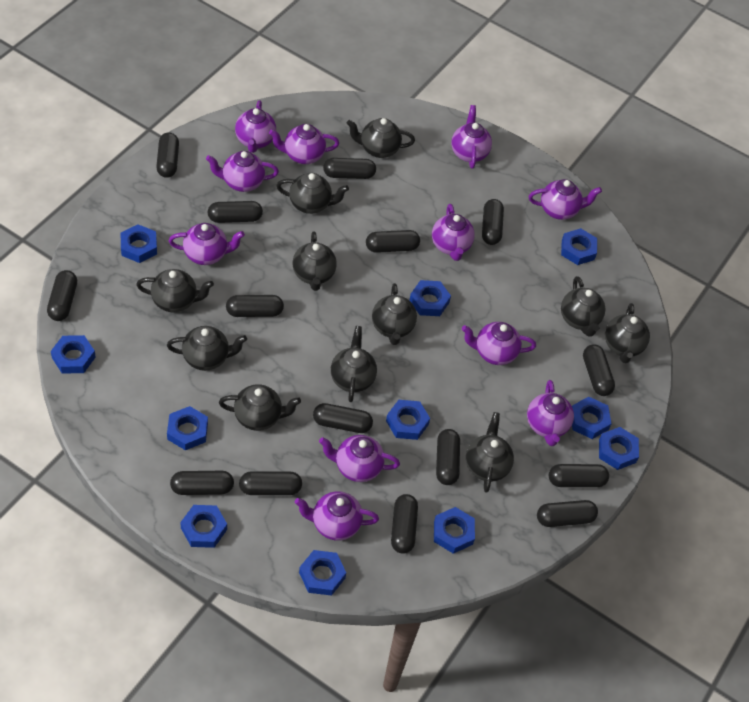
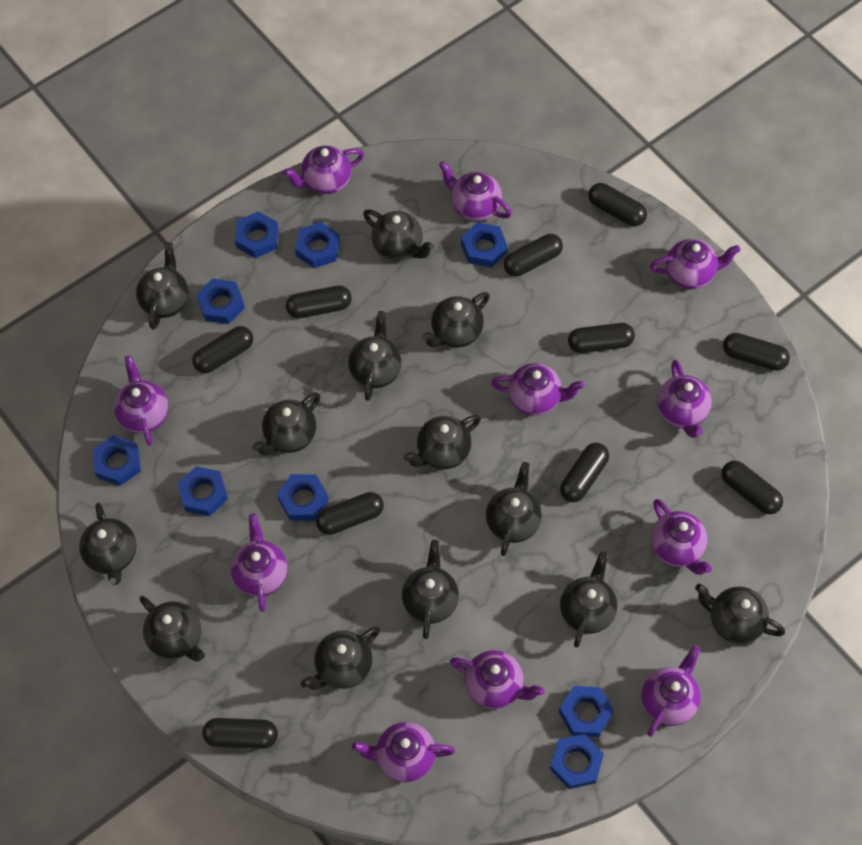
black capsule: 15 -> 10
black teapot: 11 -> 13
blue nut: 11 -> 9

